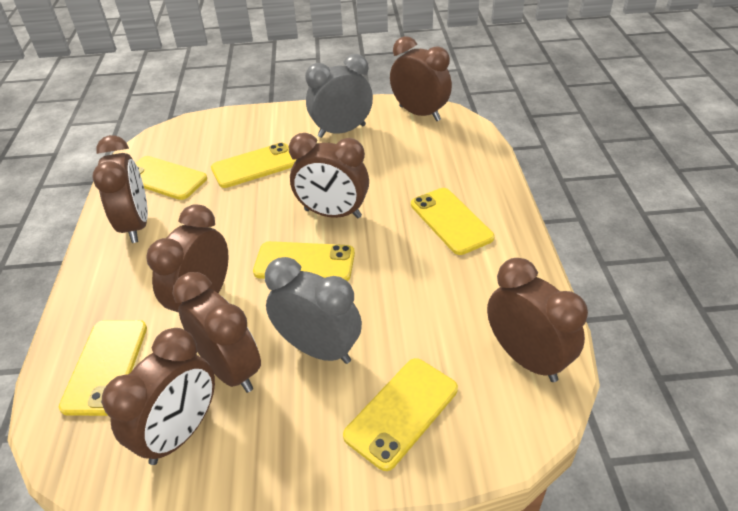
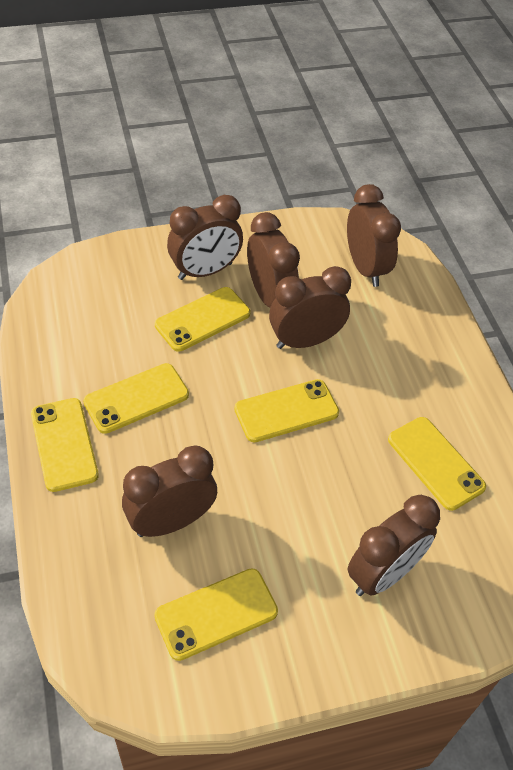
brown clock: 7 -> 6
grey clock: 2 -> 0

